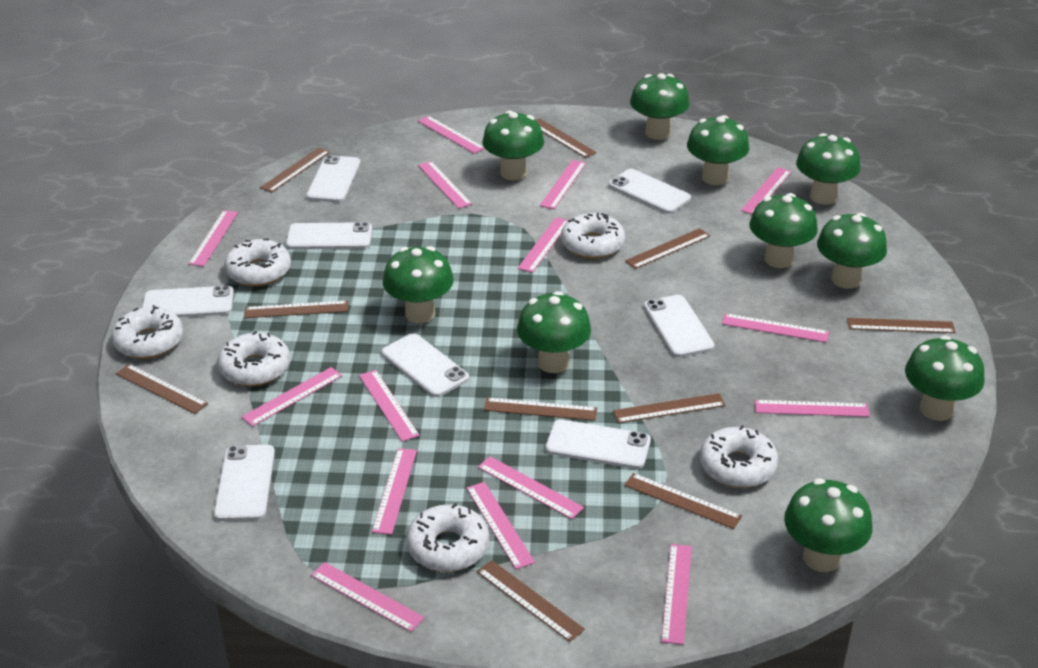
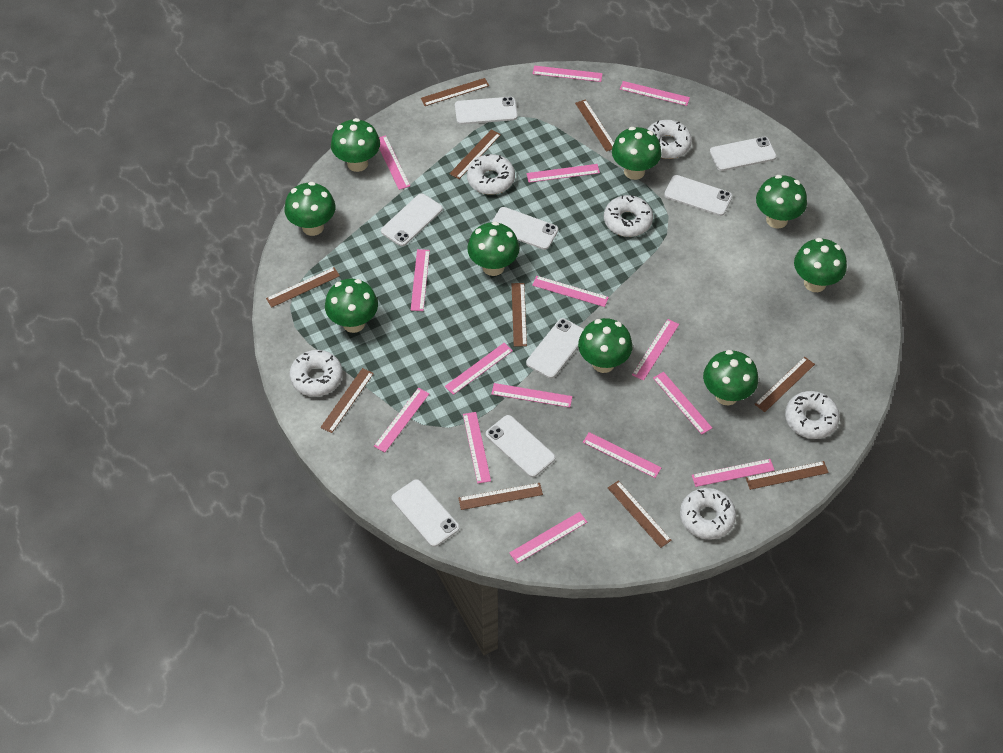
green mushroom: 10 -> 9

